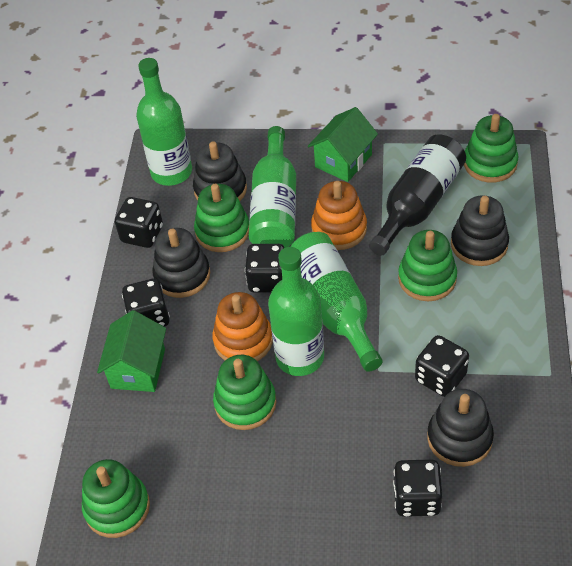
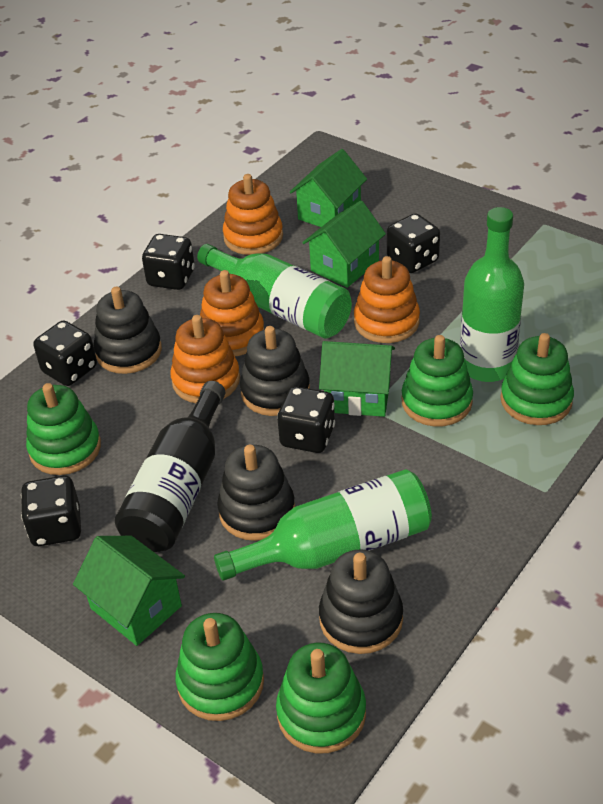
green bottle: 4 -> 3
green house: 2 -> 4
orange stacking toy: 2 -> 4

